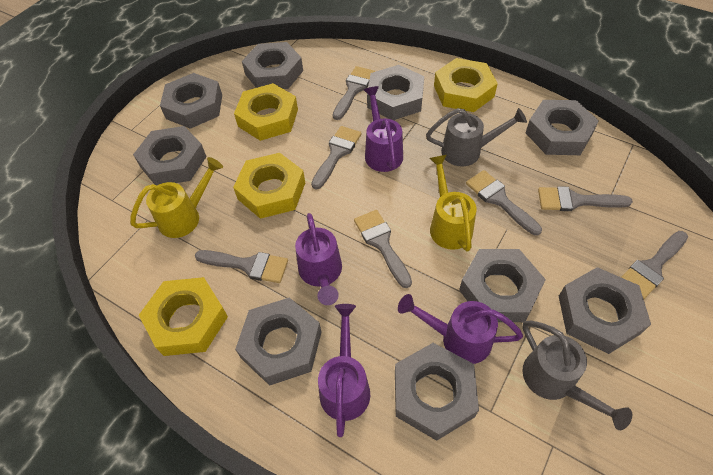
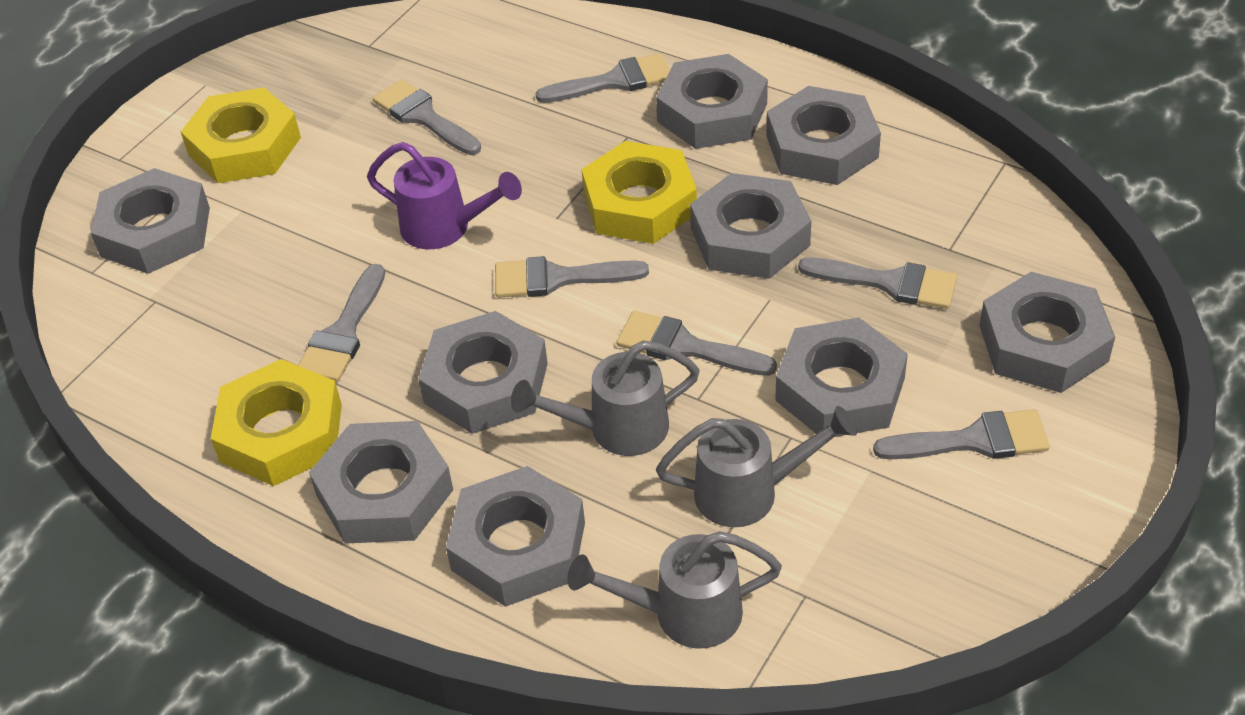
grey watering can: 2 -> 3
purple watering can: 4 -> 1
yellow nut: 4 -> 3
yellow watering can: 2 -> 0

